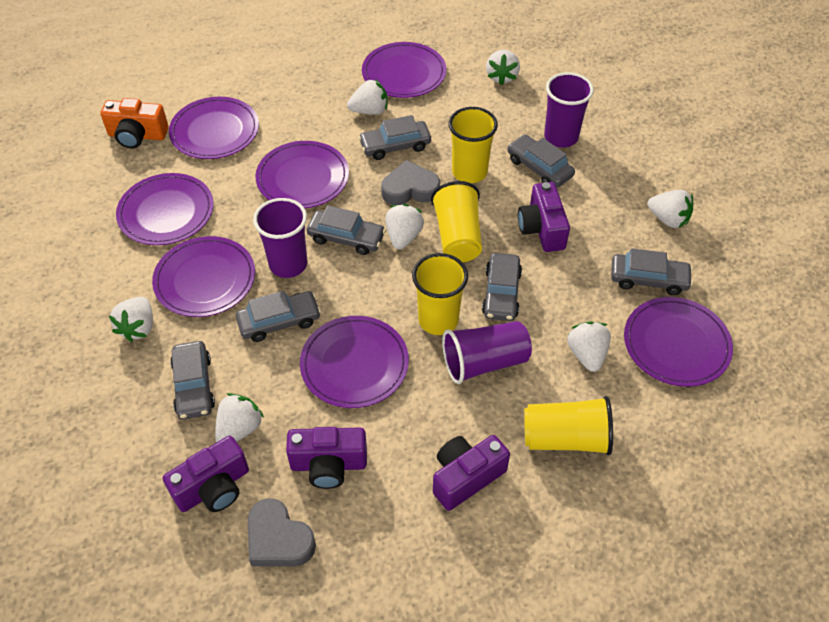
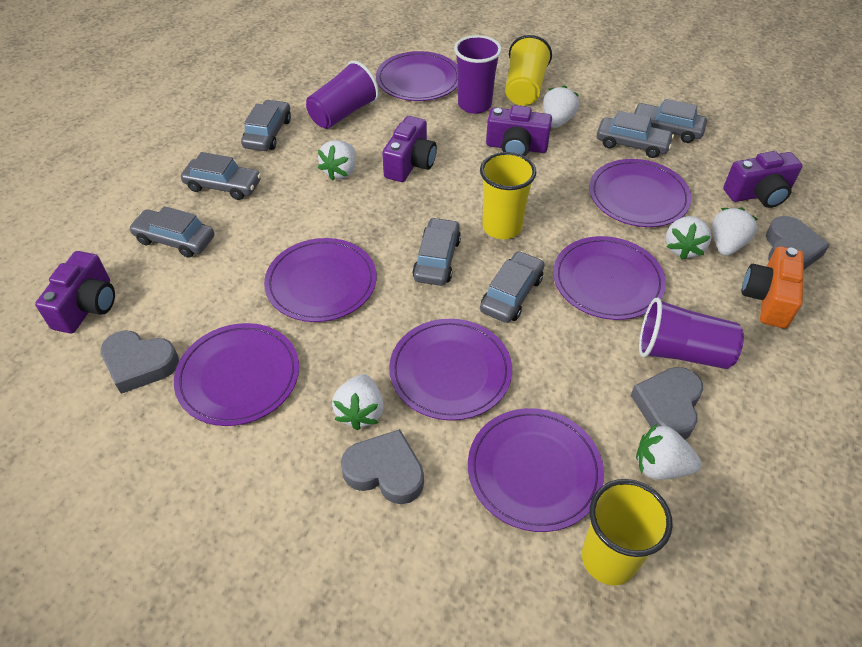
grey heart: 2 -> 4
white strawberry: 7 -> 6
yellow cup: 4 -> 3

